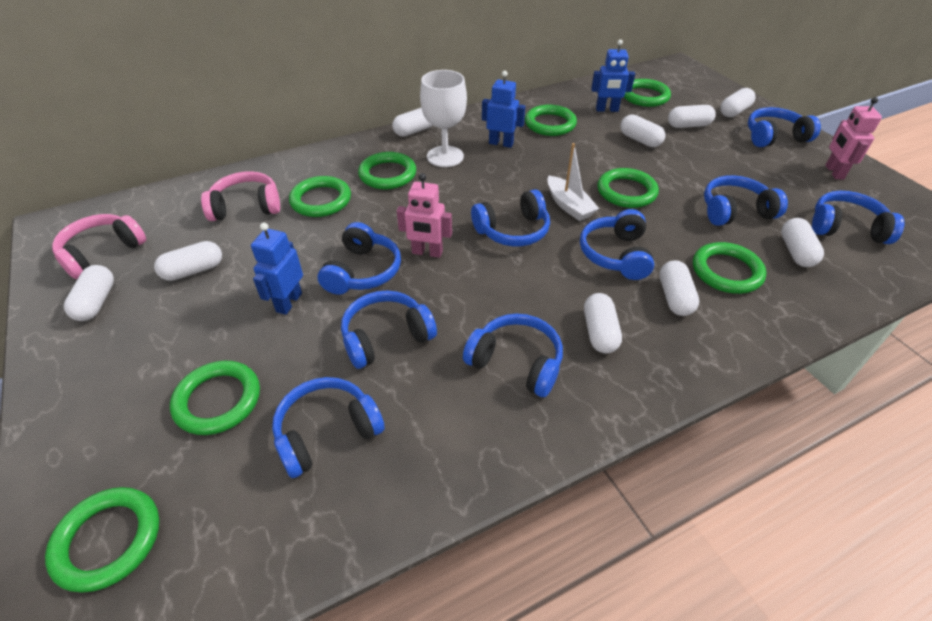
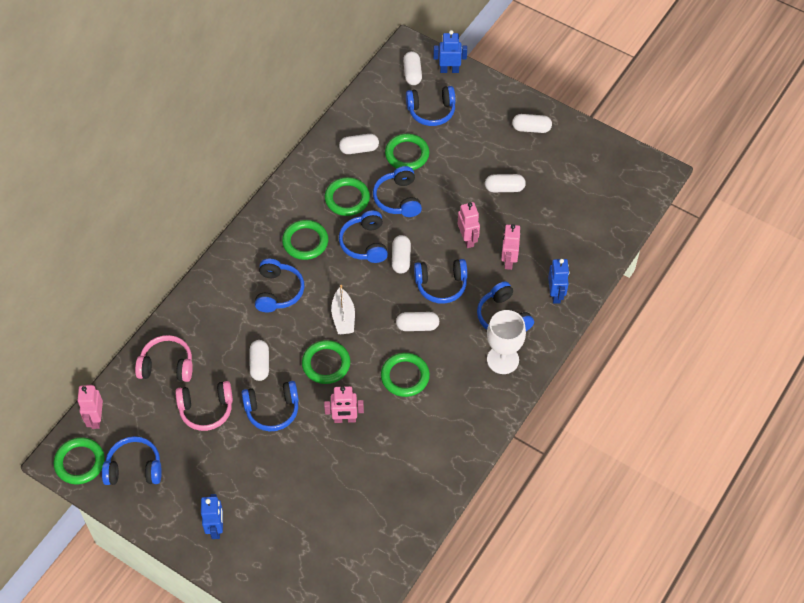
blue headphones: 9 -> 8
green ring: 8 -> 6
pink robot: 2 -> 4
white capsule: 9 -> 7

